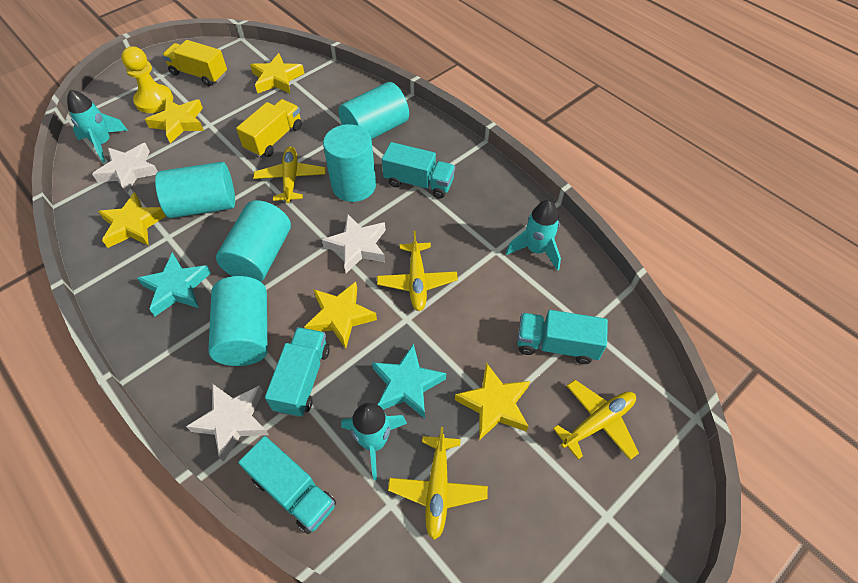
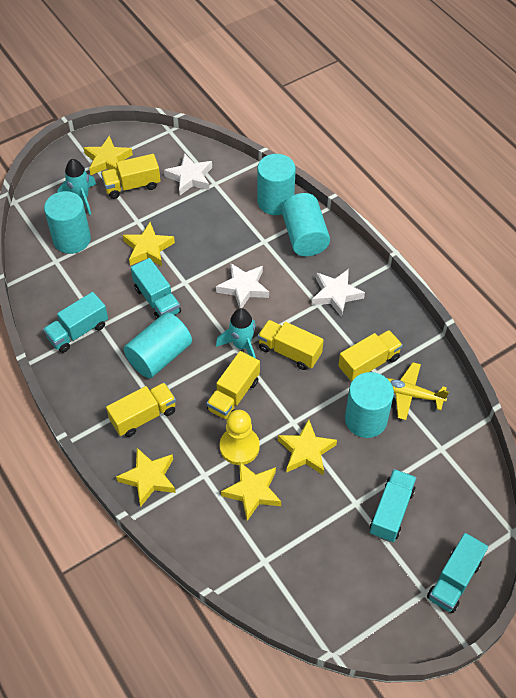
turquoise rocket: 3 -> 2
turquoise star: 2 -> 0
yellow plane: 4 -> 1
yellow truck: 2 -> 5

